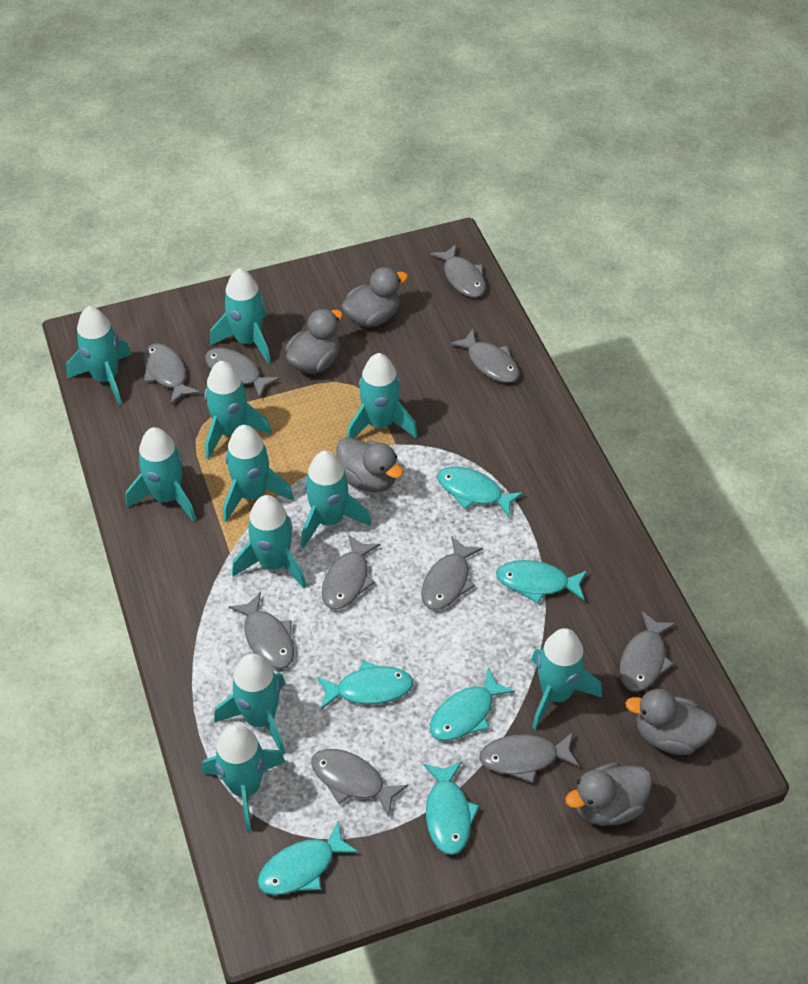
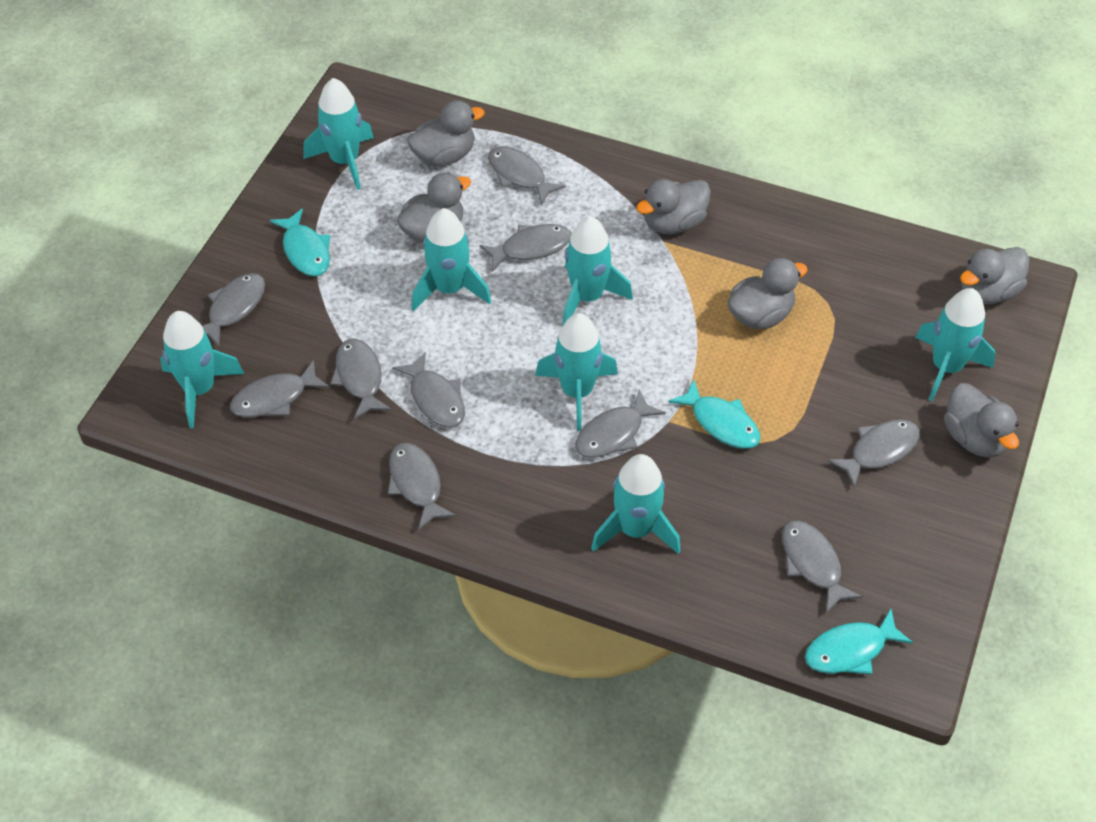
grey duck: 5 -> 6
turquoise fish: 6 -> 3
turquoise rocket: 11 -> 7

